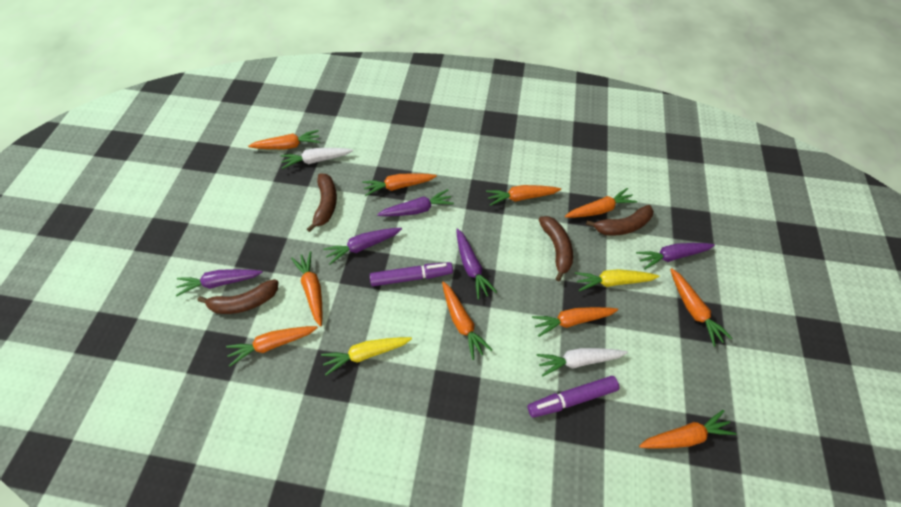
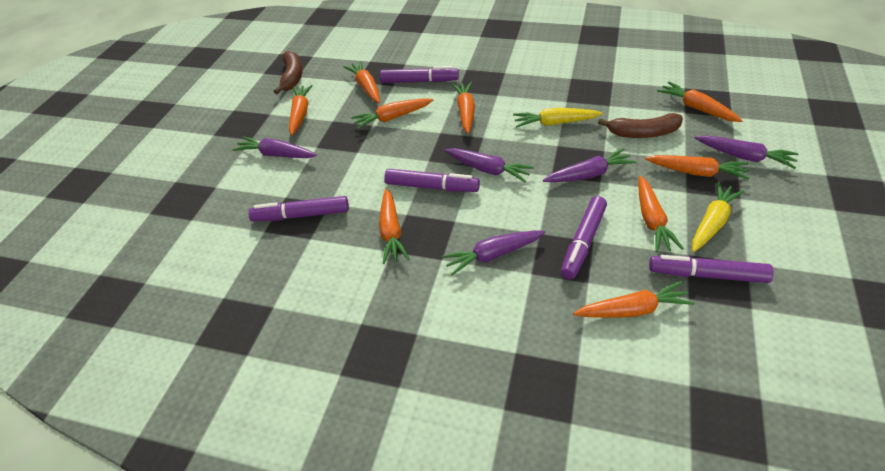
brown banana: 4 -> 2
orange carrot: 10 -> 9
purple marker: 2 -> 5
white carrot: 2 -> 0

